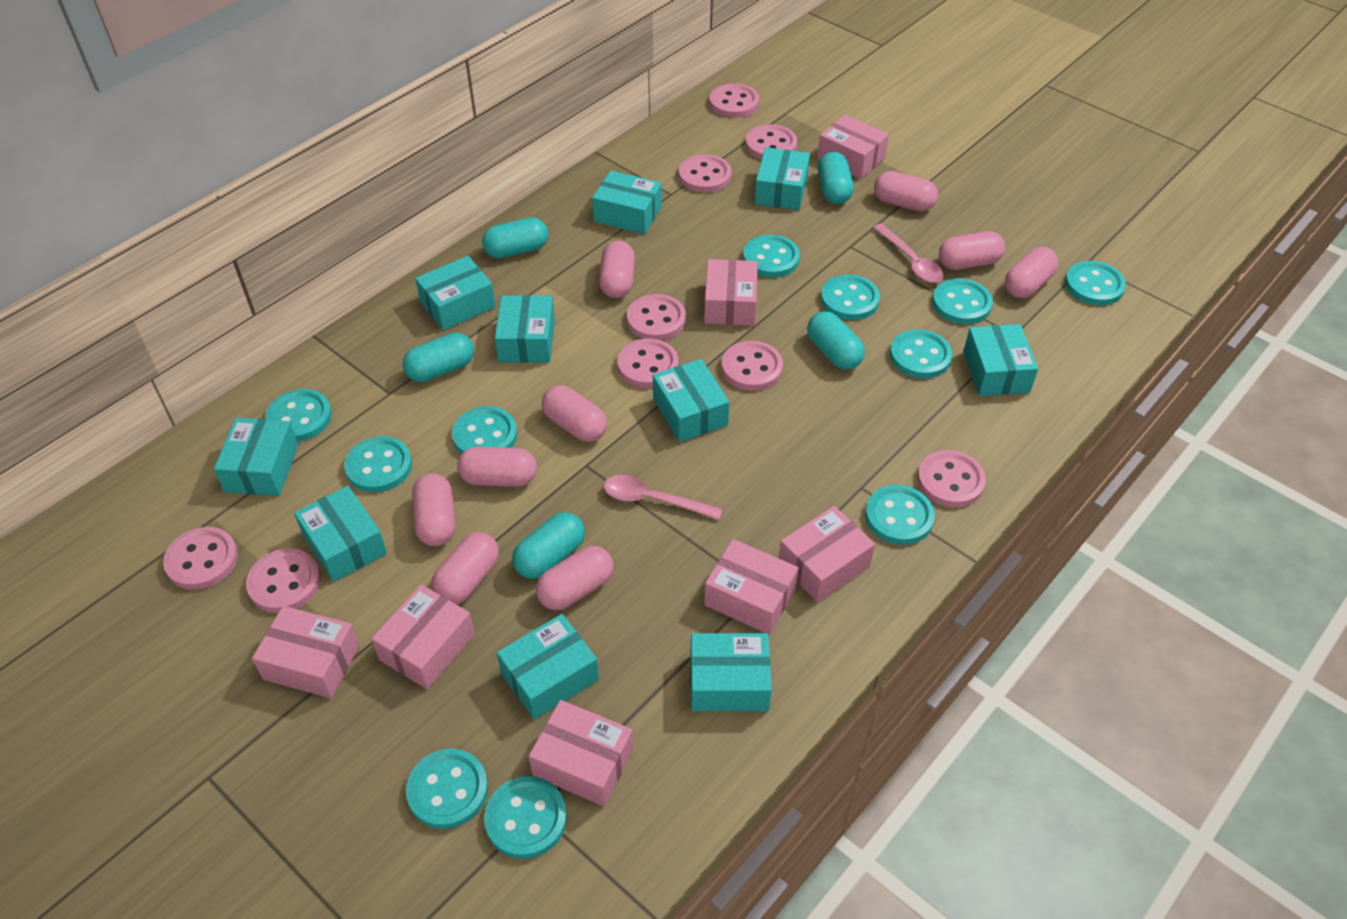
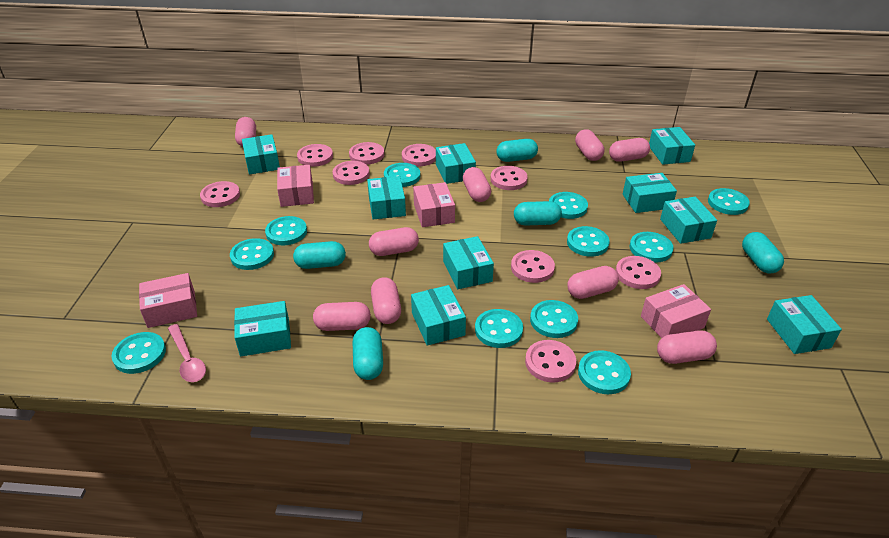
pink box: 7 -> 4
pink spoon: 2 -> 1

